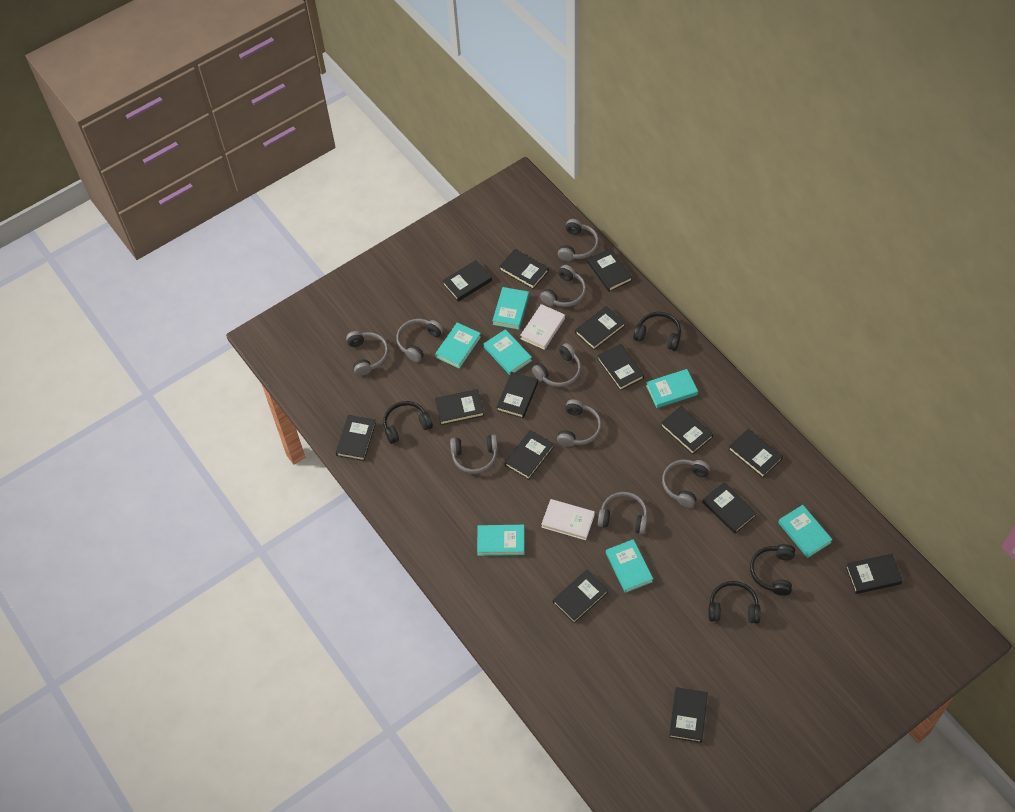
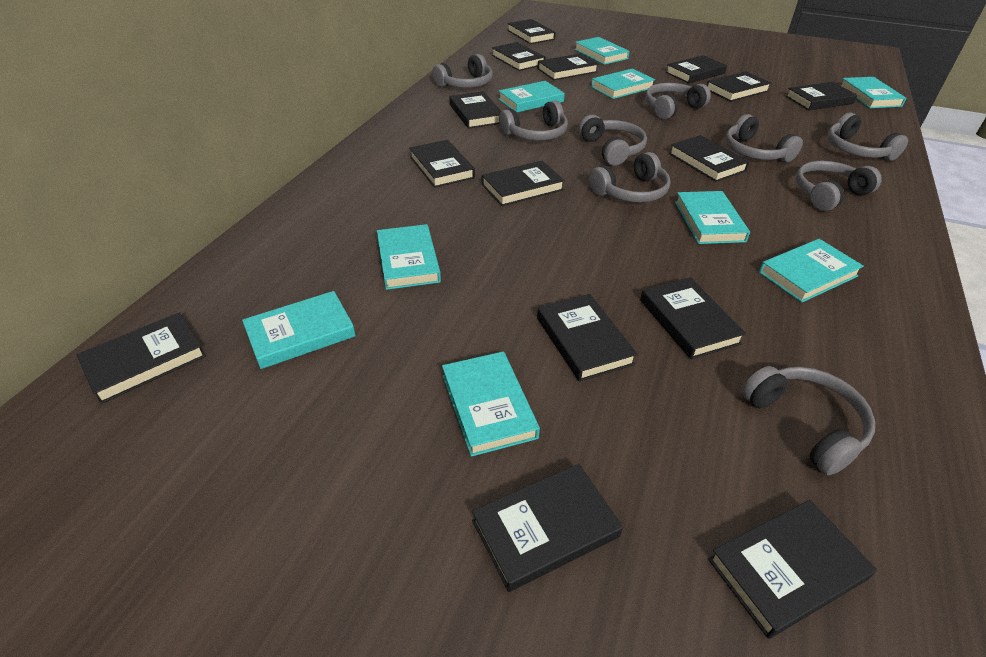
black headphones: 4 -> 0
turquoise book: 7 -> 9
white book: 2 -> 0

